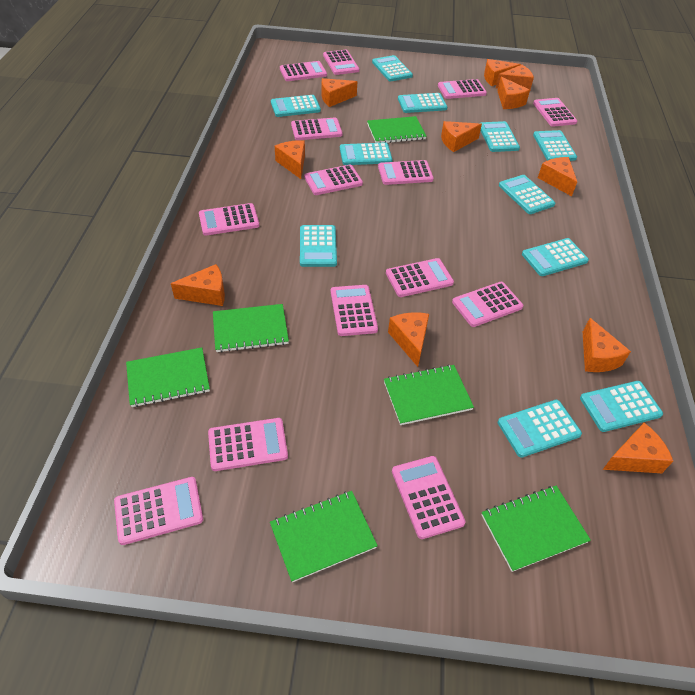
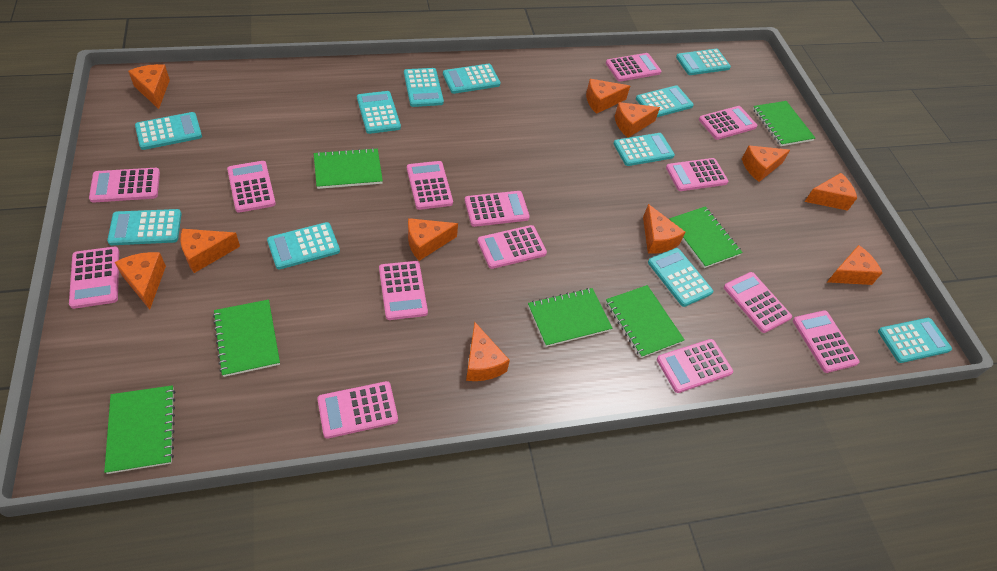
green notebook: 6 -> 7

